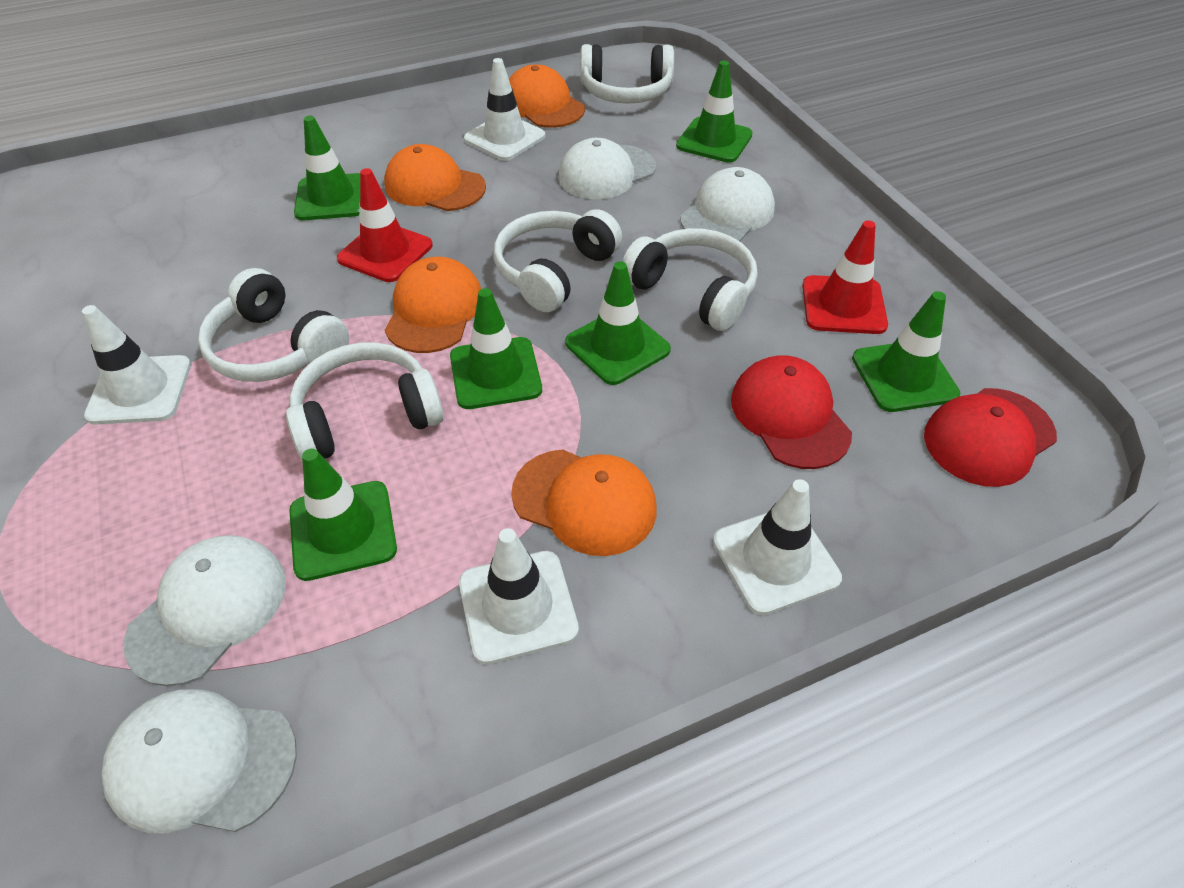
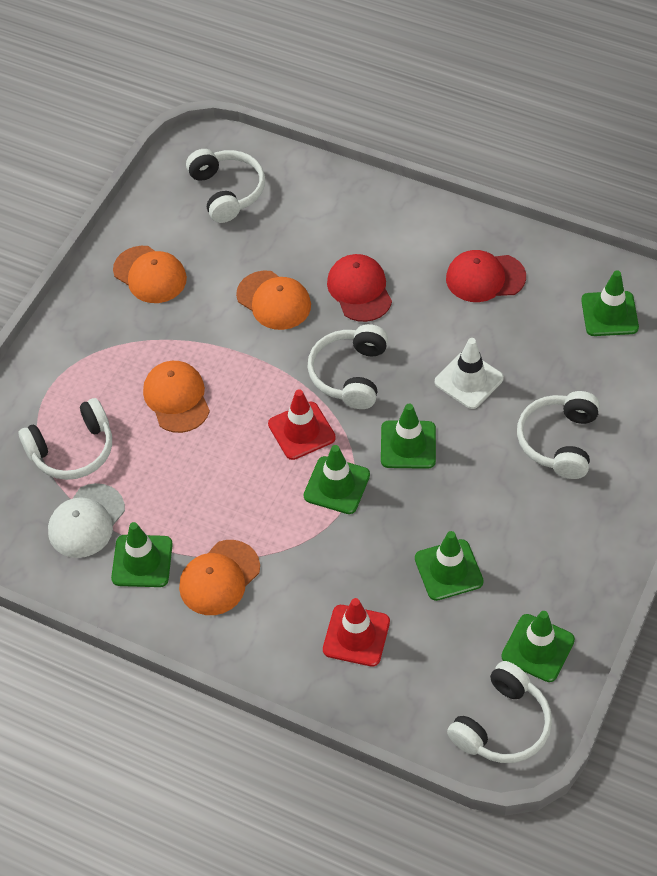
white cap: 4 -> 1
white traffic cone: 4 -> 1

